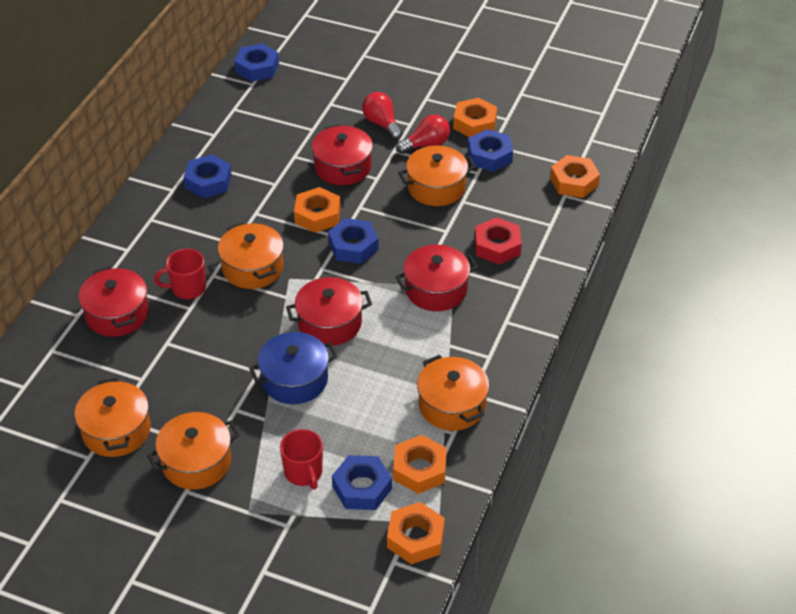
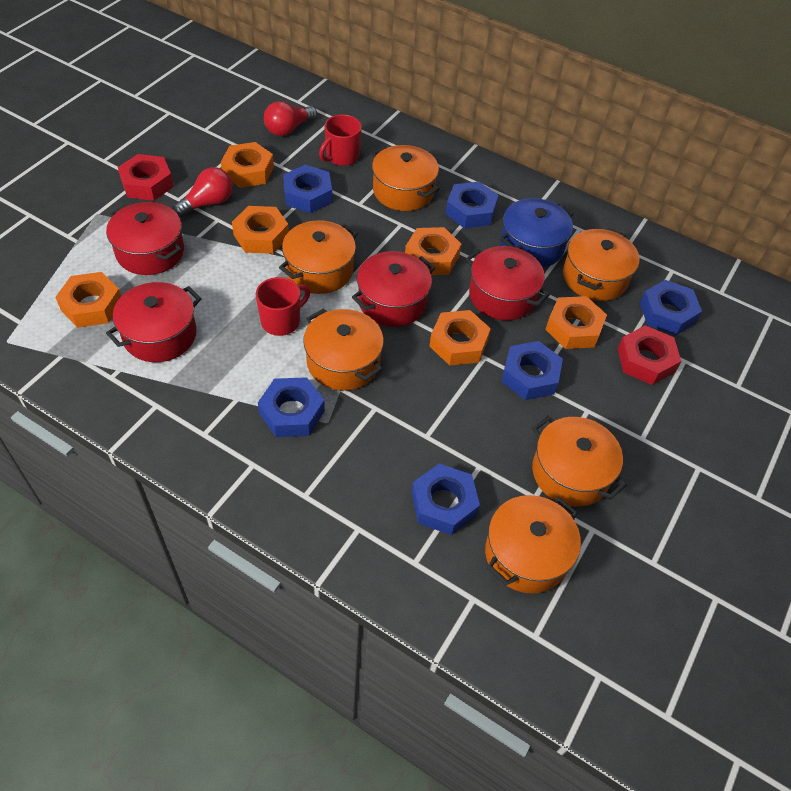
blue nut: 5 -> 6
orange nut: 5 -> 6
orange pot: 5 -> 6
red nut: 1 -> 2

